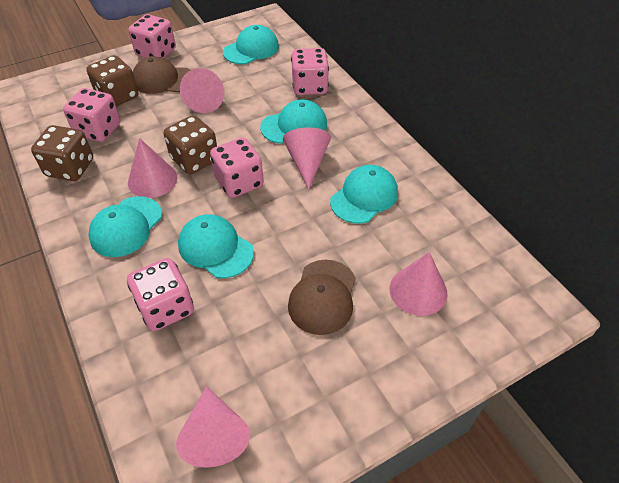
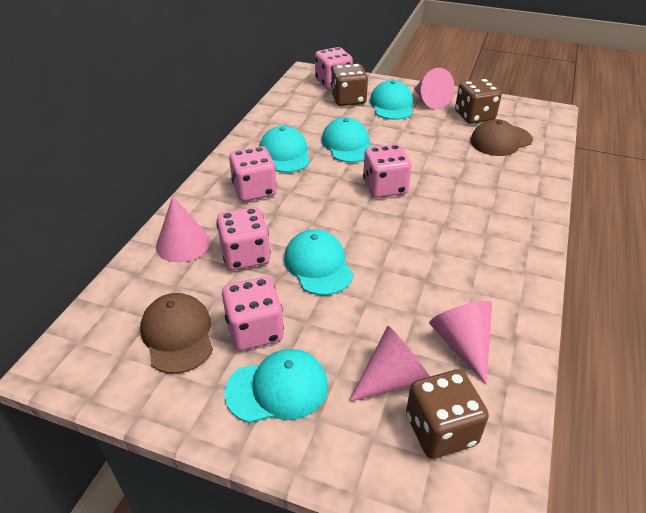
pink cone: 5 -> 4

